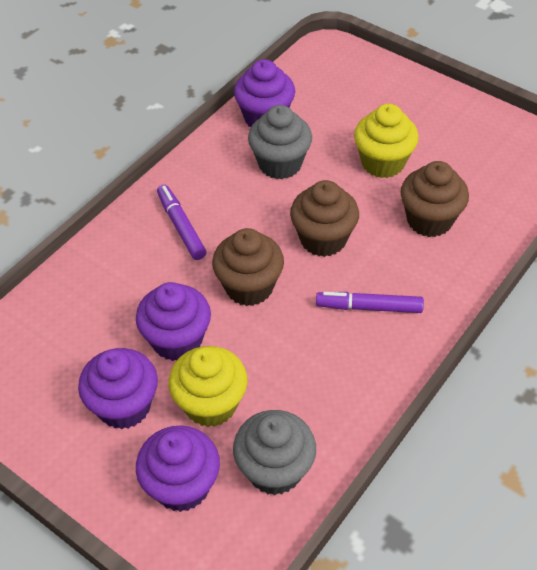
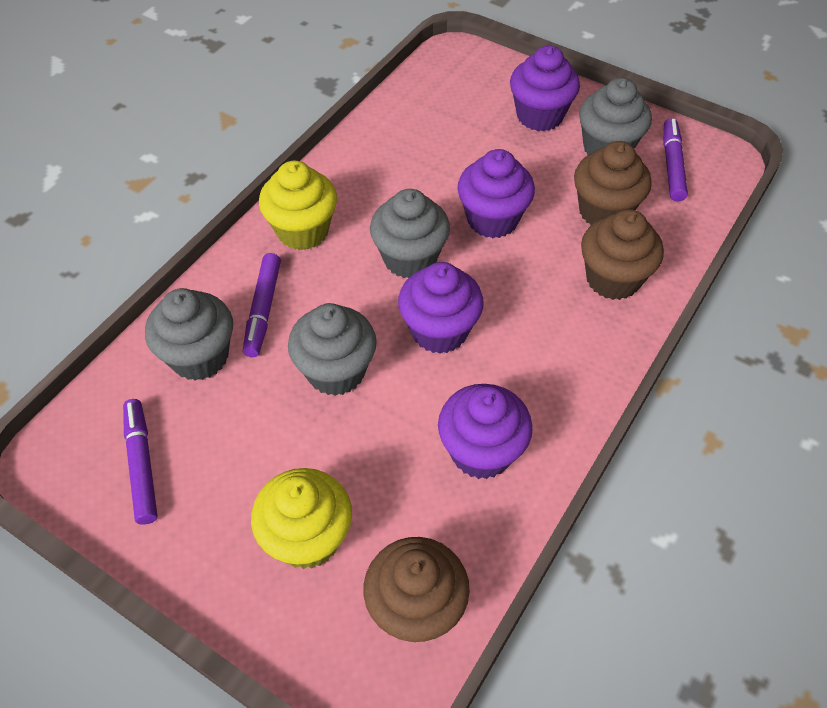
grey cupcake: 2 -> 4
purple marker: 2 -> 3

